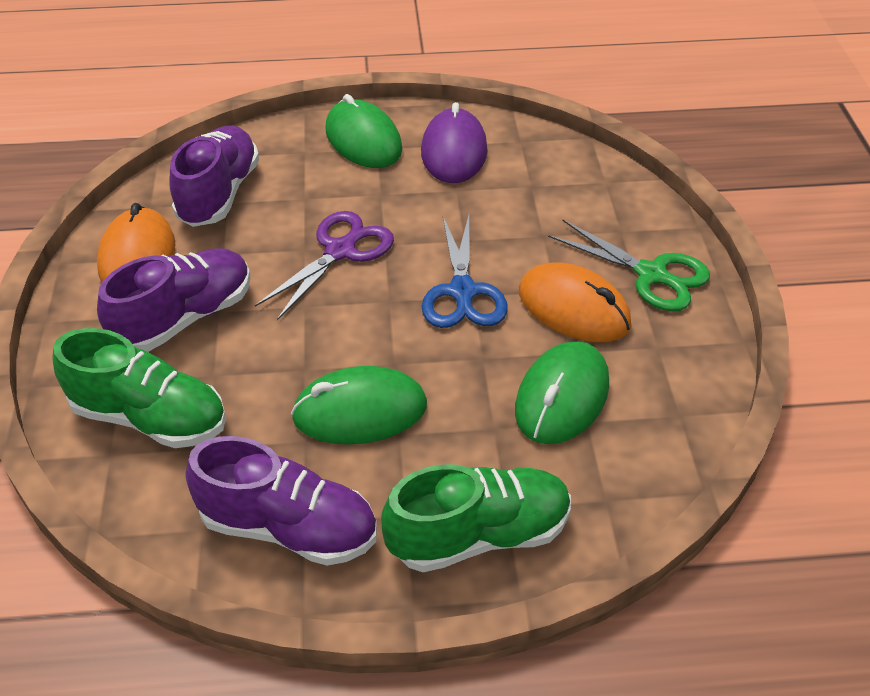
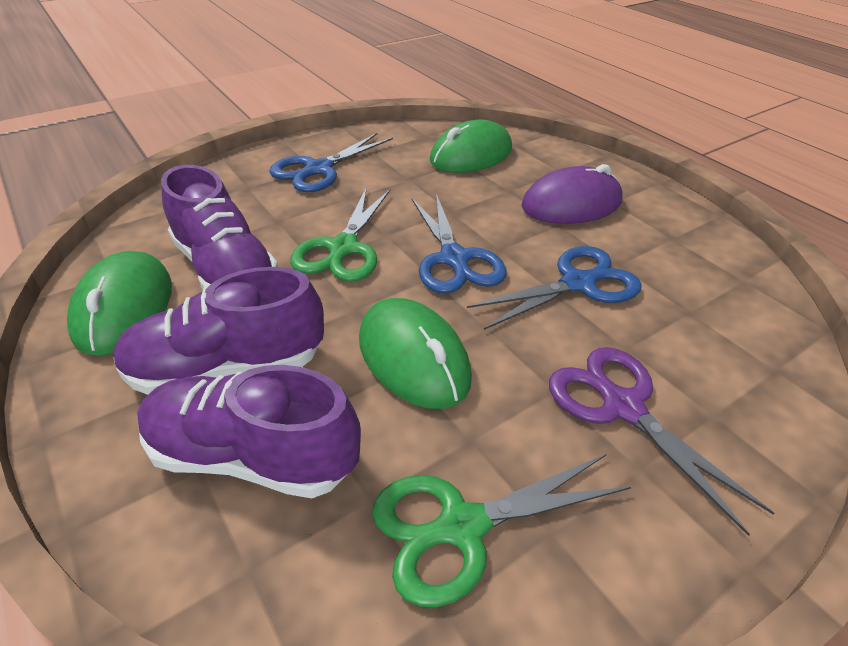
blue scissors: 1 -> 3
green scissors: 1 -> 2
green shoe: 2 -> 0
orange mouse: 2 -> 0

